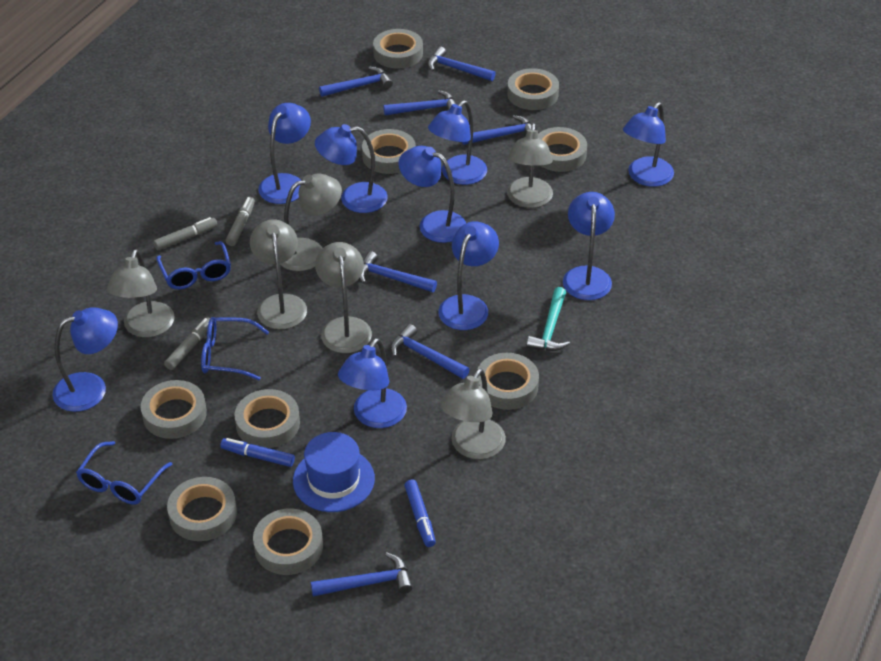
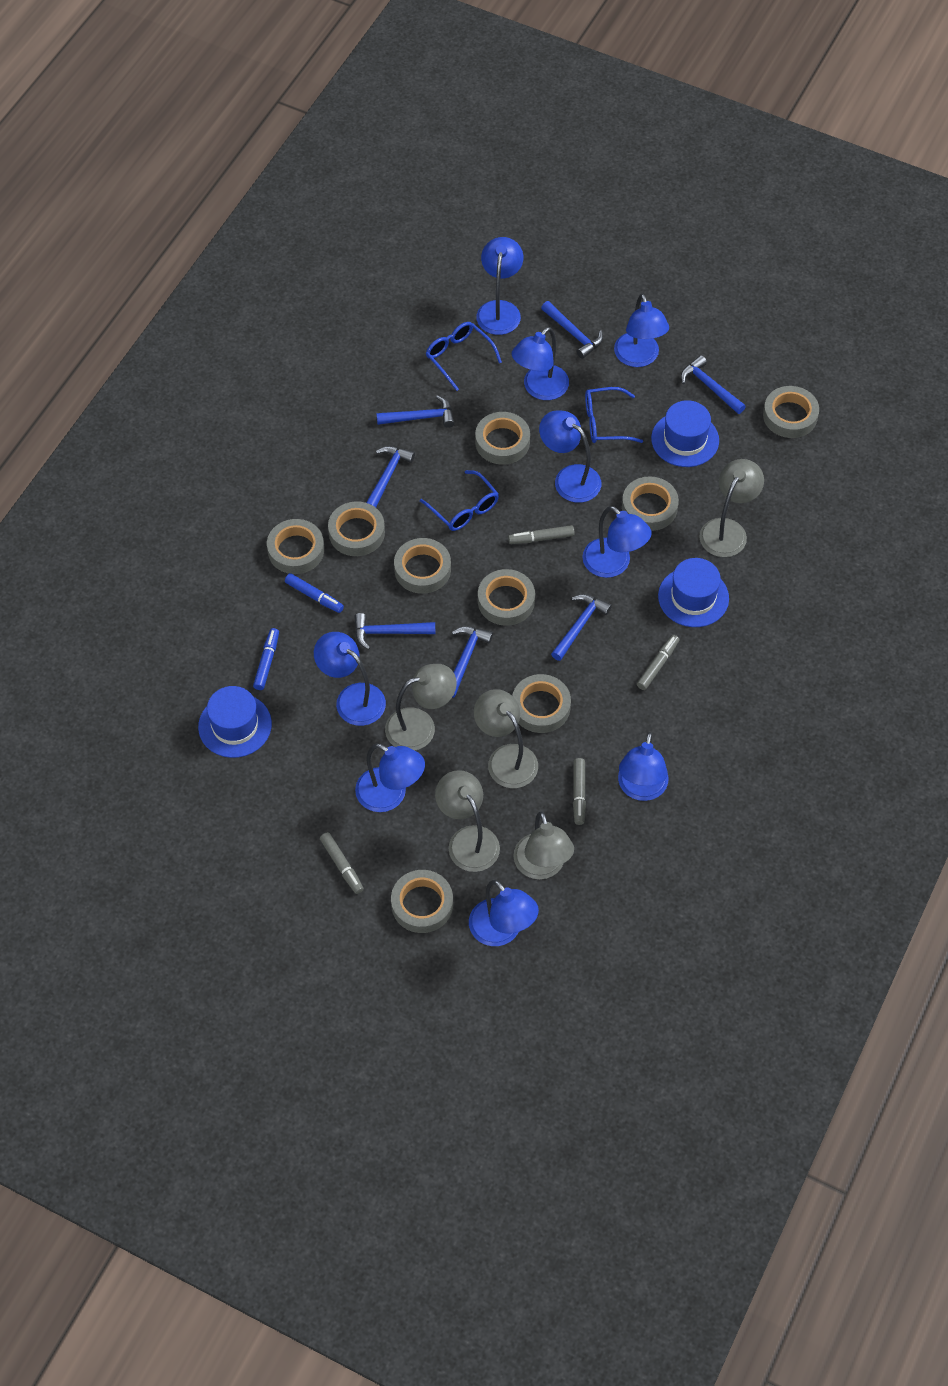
blue hat: 1 -> 3
grey lamp: 6 -> 5
grey marker: 3 -> 4
turquoise hammer: 1 -> 0

